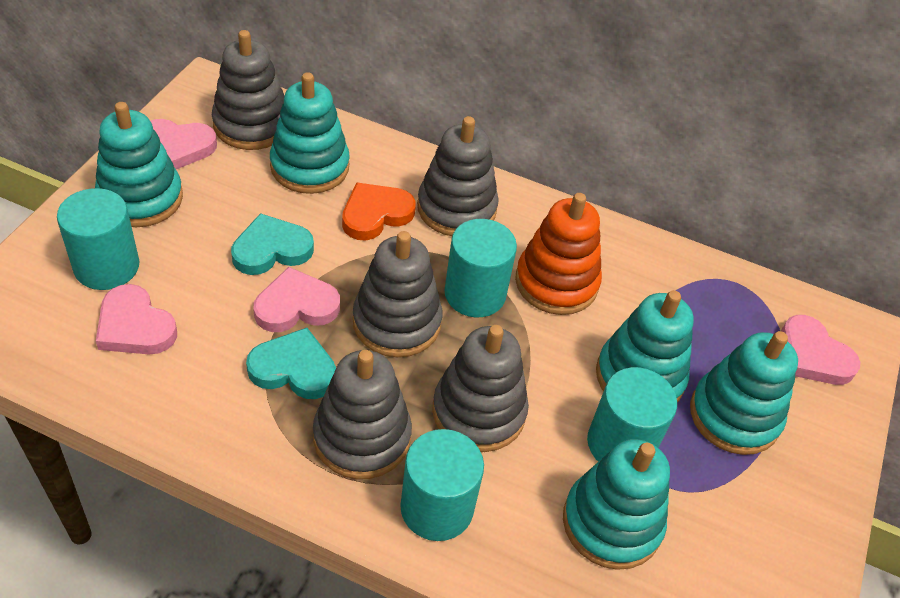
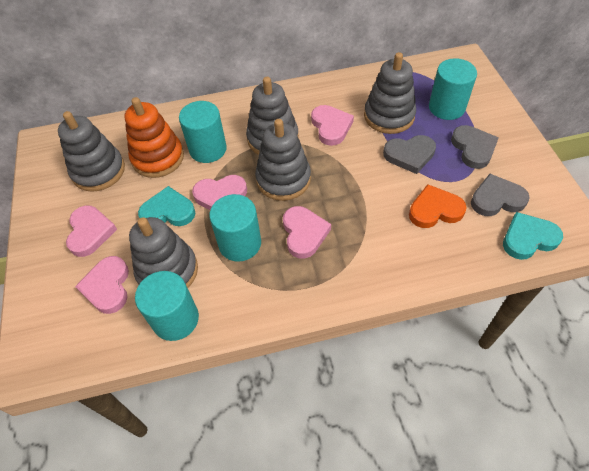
grey heart: 0 -> 3
pink heart: 4 -> 5
turquoise stacking toy: 5 -> 0

